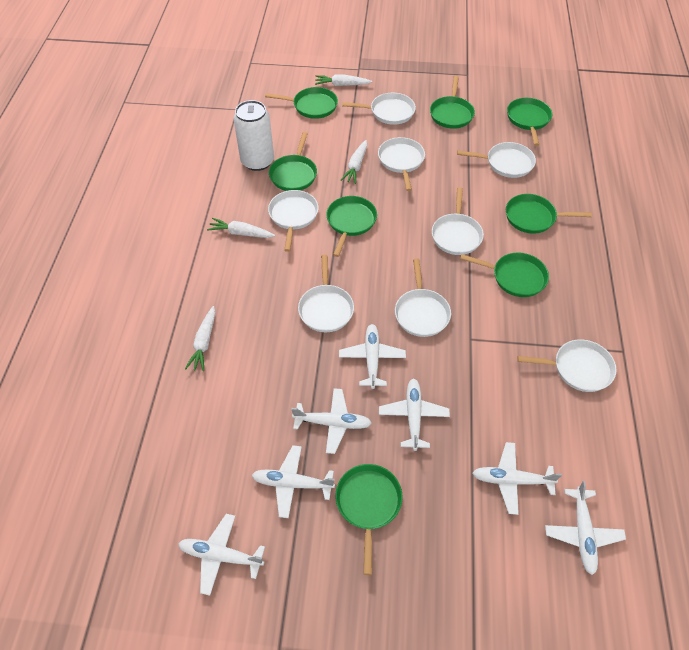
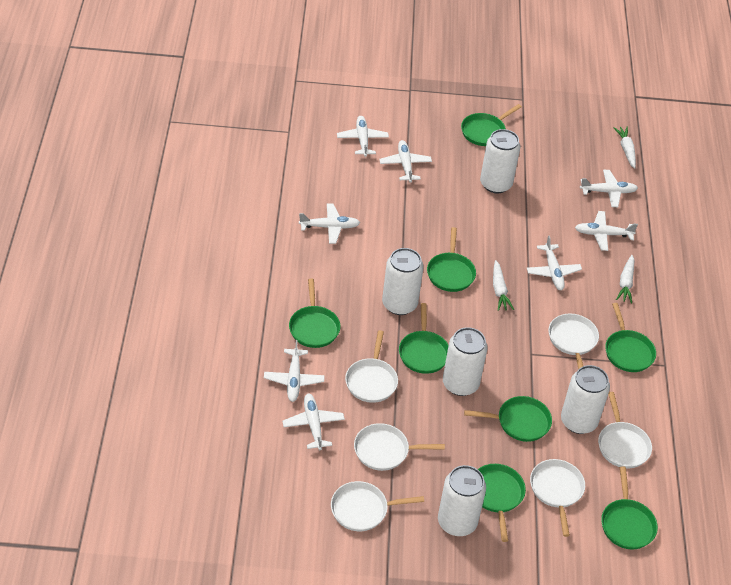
white can: 1 -> 5
white carrot: 4 -> 3
white pan: 8 -> 6
white plane: 7 -> 8

